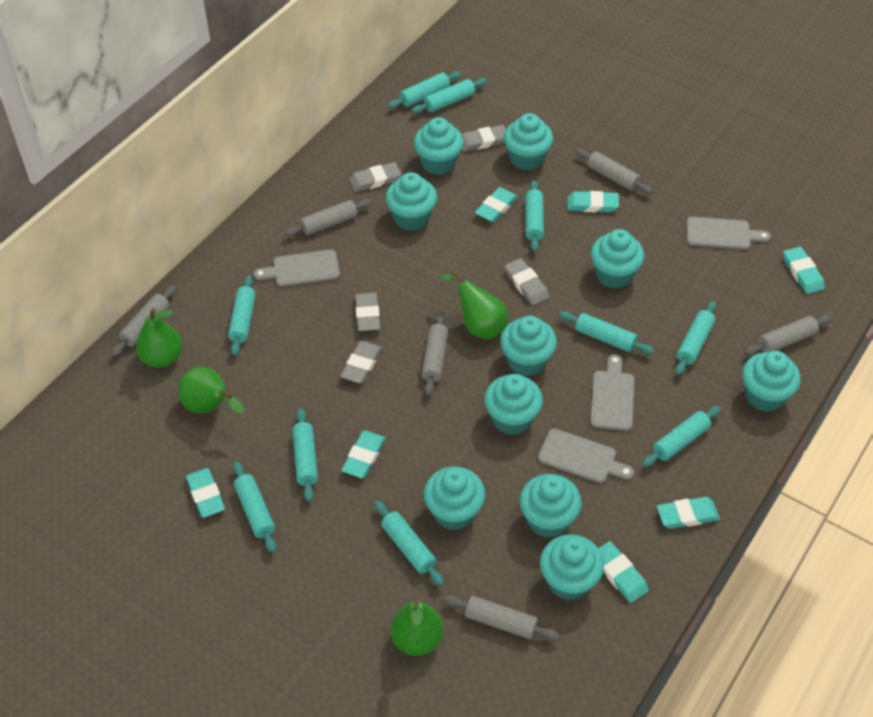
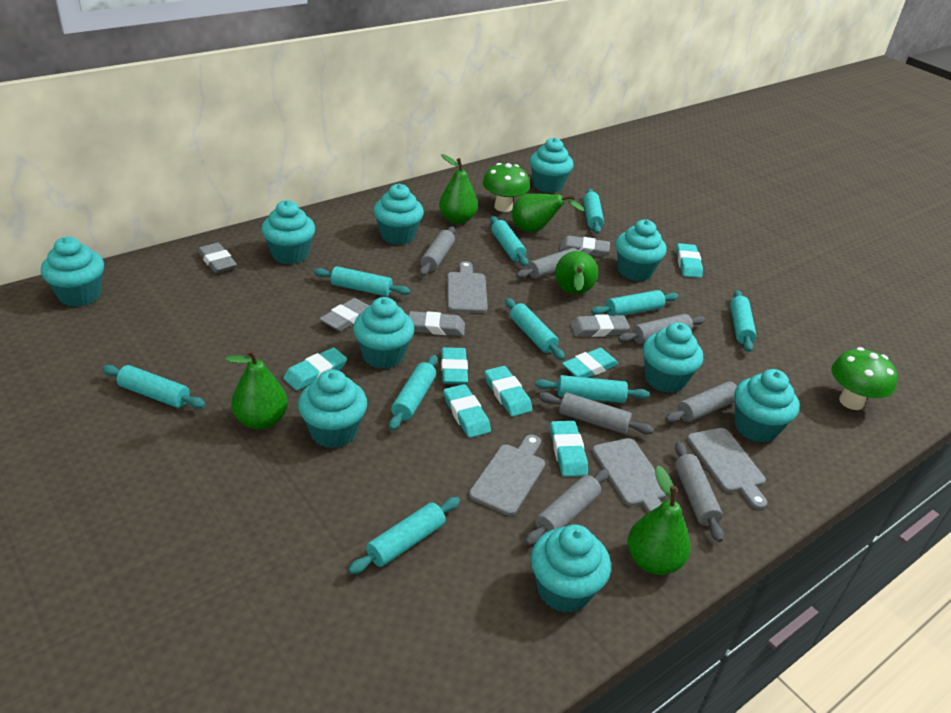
green mushroom: 0 -> 2
green pear: 4 -> 5
grey rolling pin: 6 -> 7

